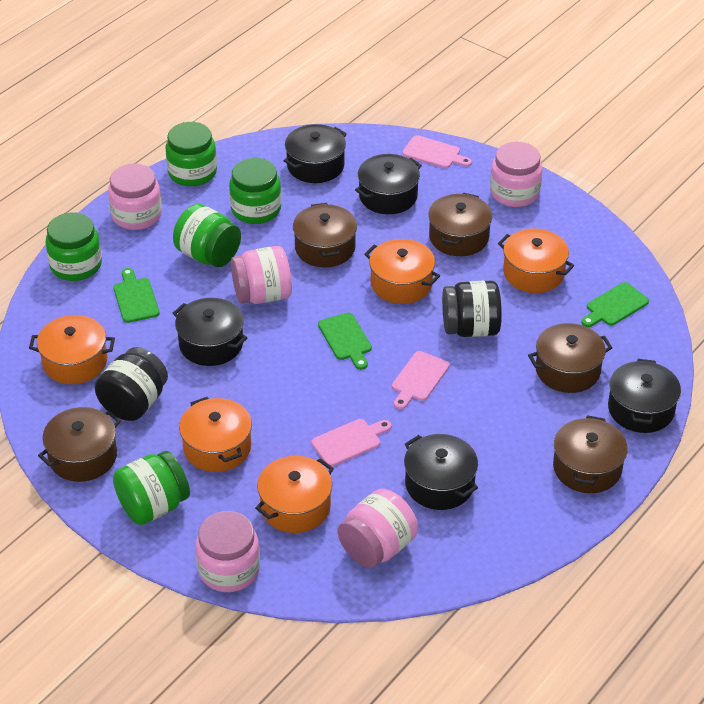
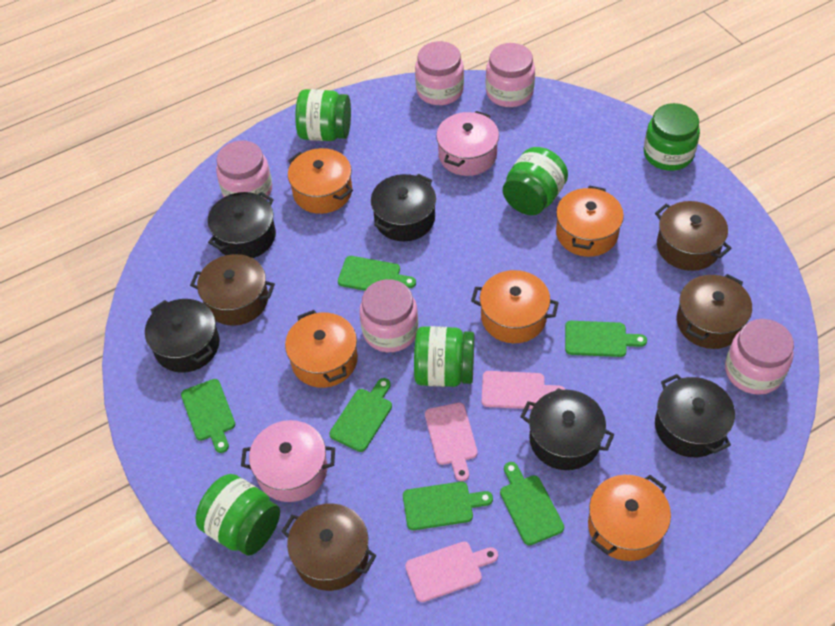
black jar: 2 -> 0
brown pot: 5 -> 4
green cutting board: 3 -> 6
pink pot: 0 -> 2

